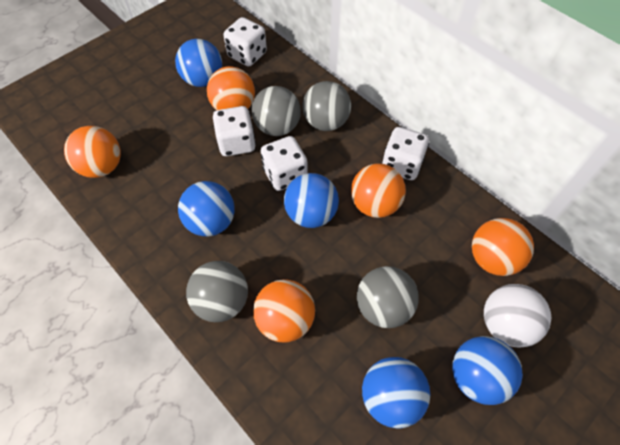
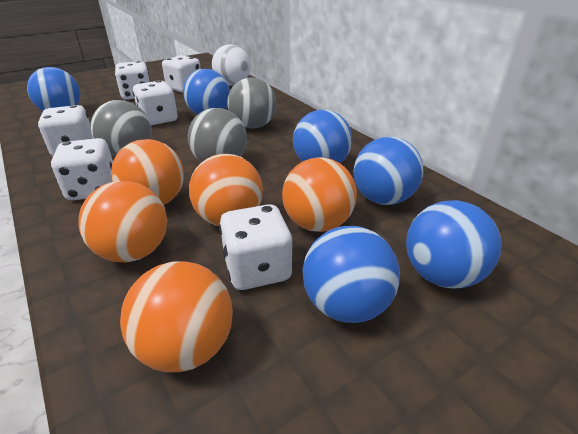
blue ball: 5 -> 6
grey ball: 4 -> 3
white dice: 4 -> 6

